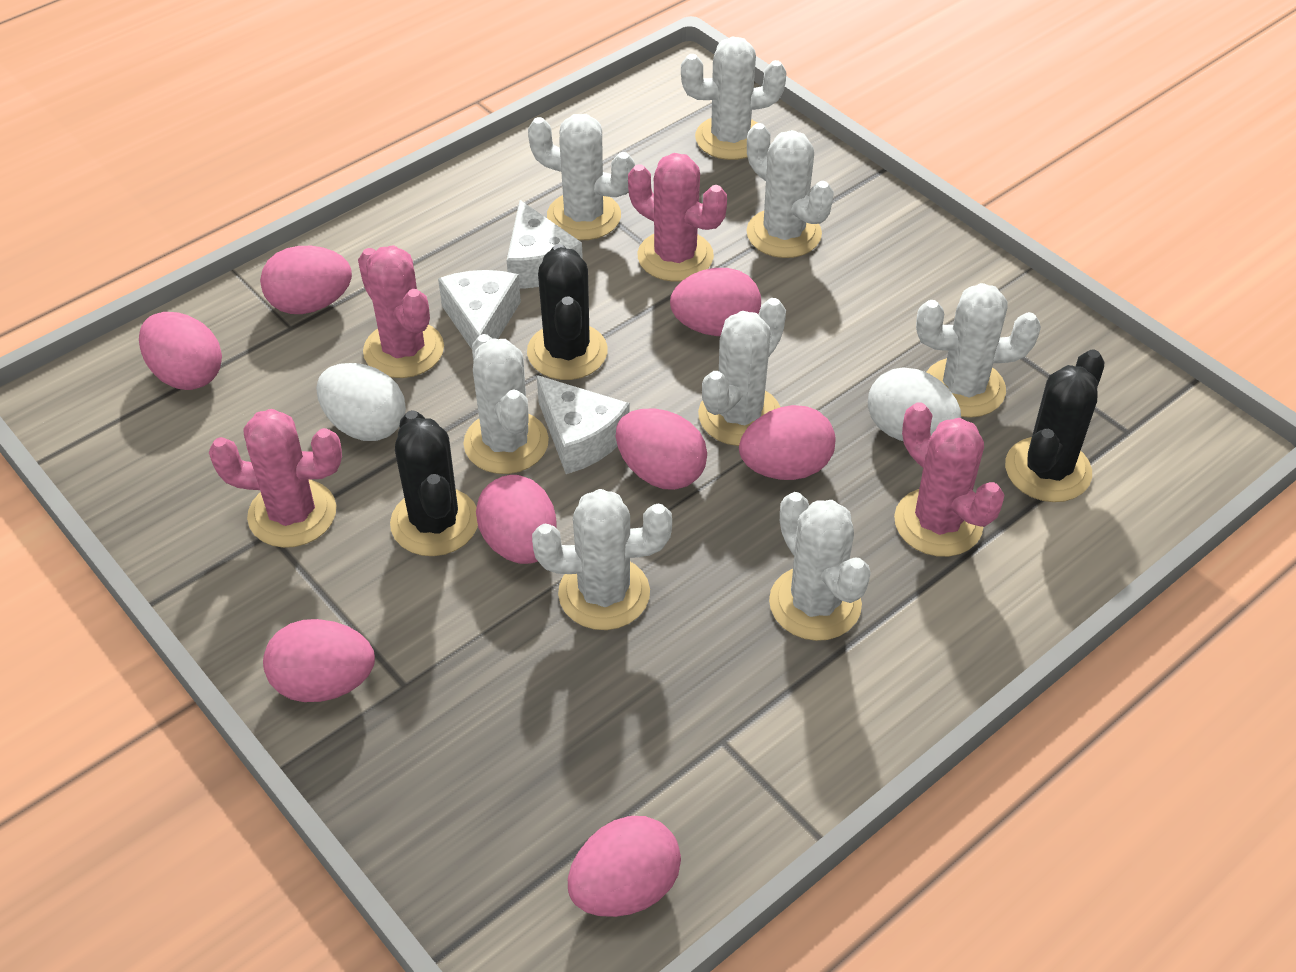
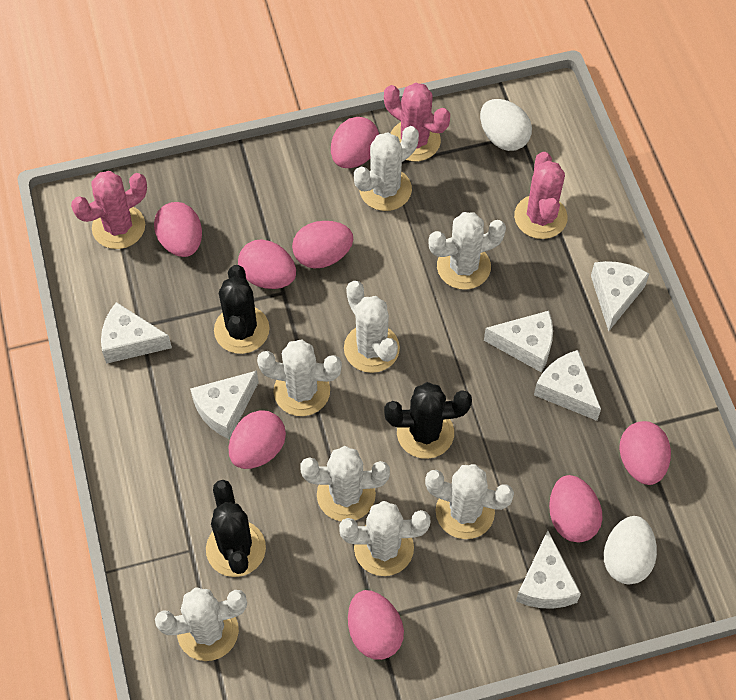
pink cactus: 4 -> 3
white cheese: 3 -> 6

